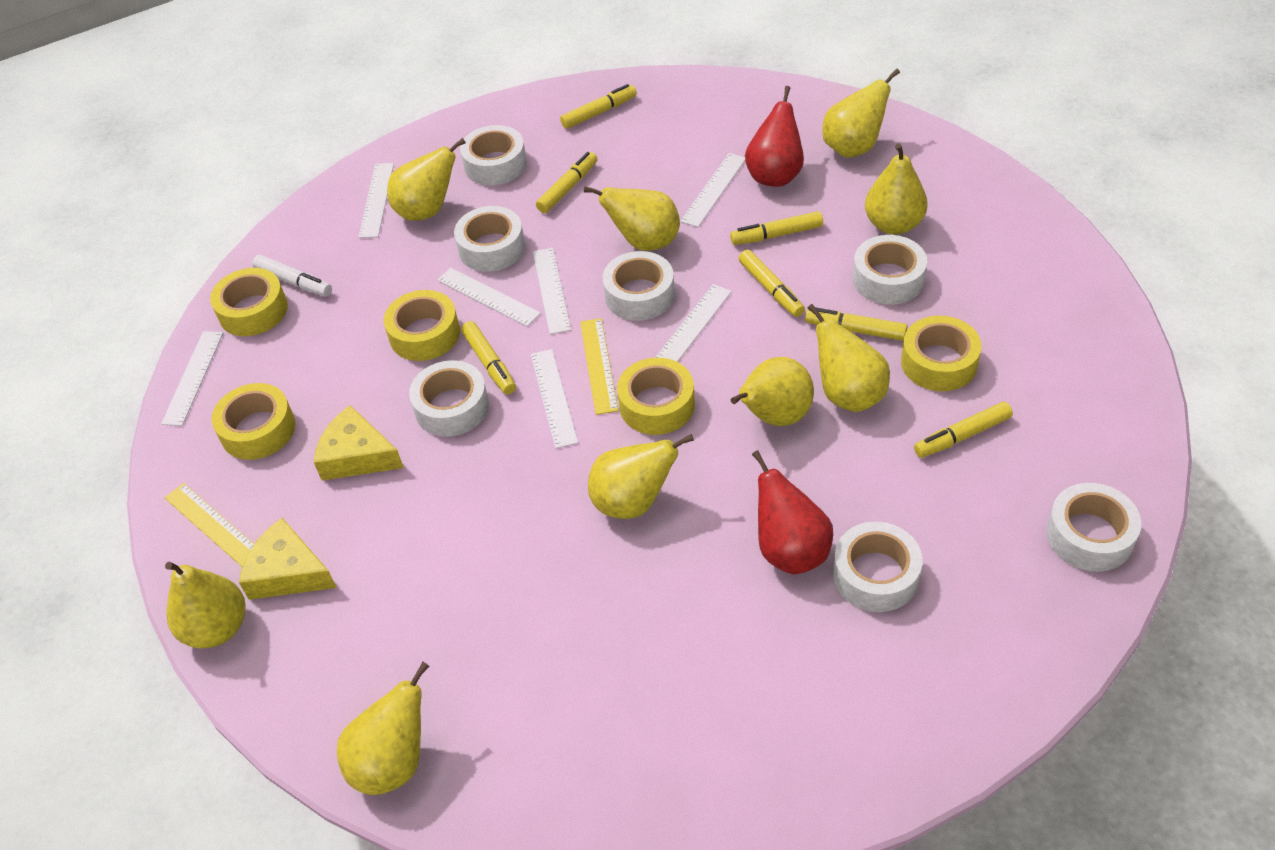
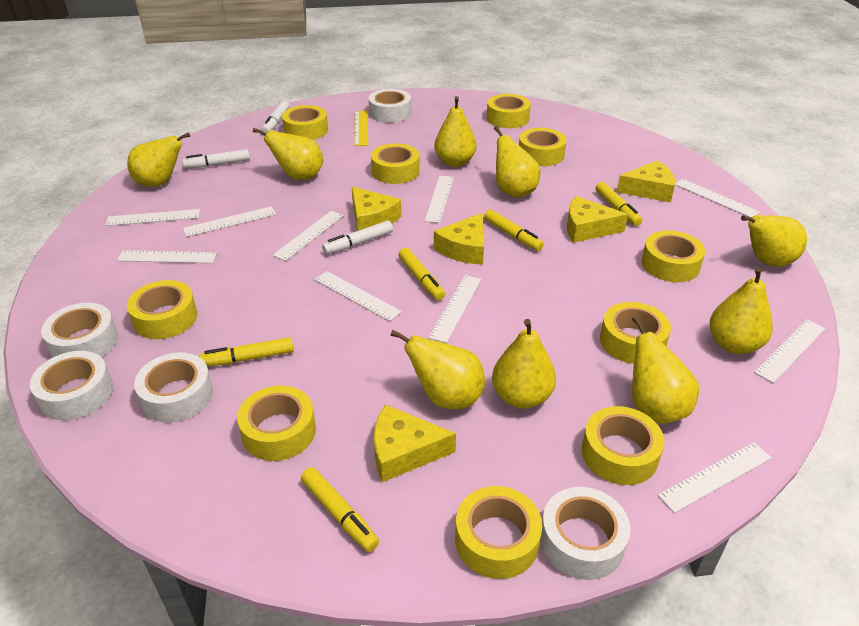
red pear: 2 -> 0
white marker: 1 -> 3
white ruler: 7 -> 10
white tape: 7 -> 5
yellow cheese: 2 -> 5
yellow marker: 7 -> 5
yellow ruler: 2 -> 1
yellow tape: 5 -> 10

